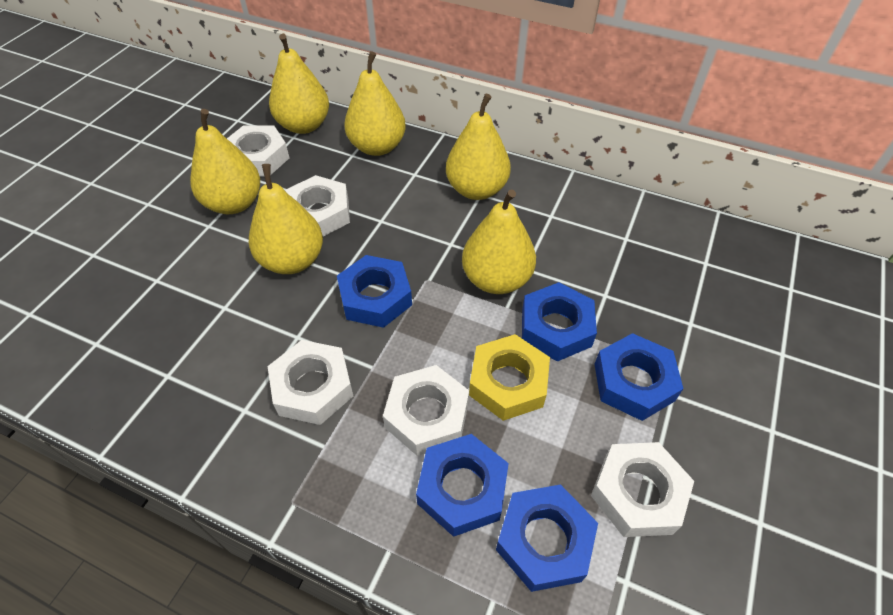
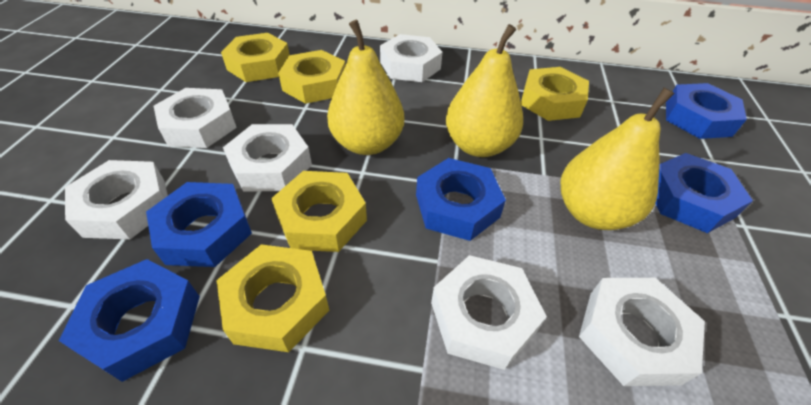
white nut: 5 -> 6
yellow nut: 1 -> 5
yellow pear: 6 -> 3

